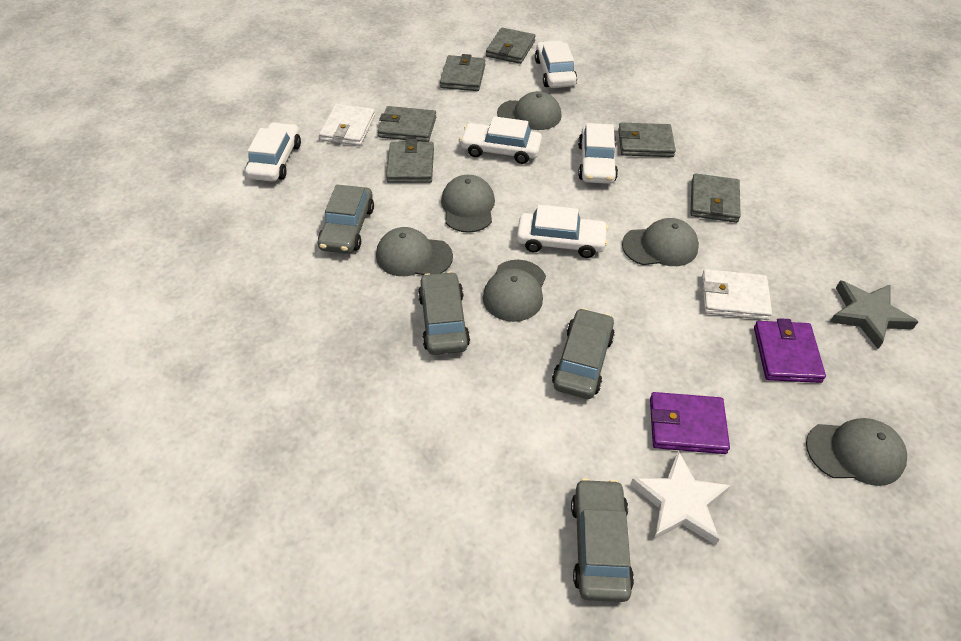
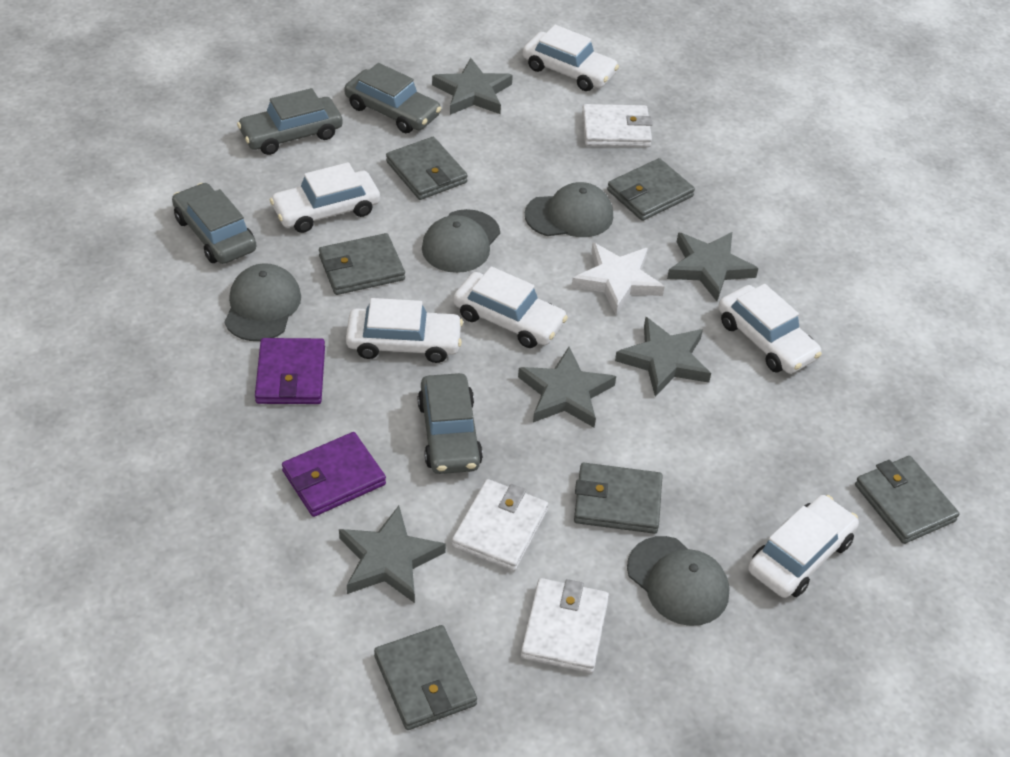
grey cap: 6 -> 4
grey star: 1 -> 5
white car: 5 -> 6
white wallet: 2 -> 3

